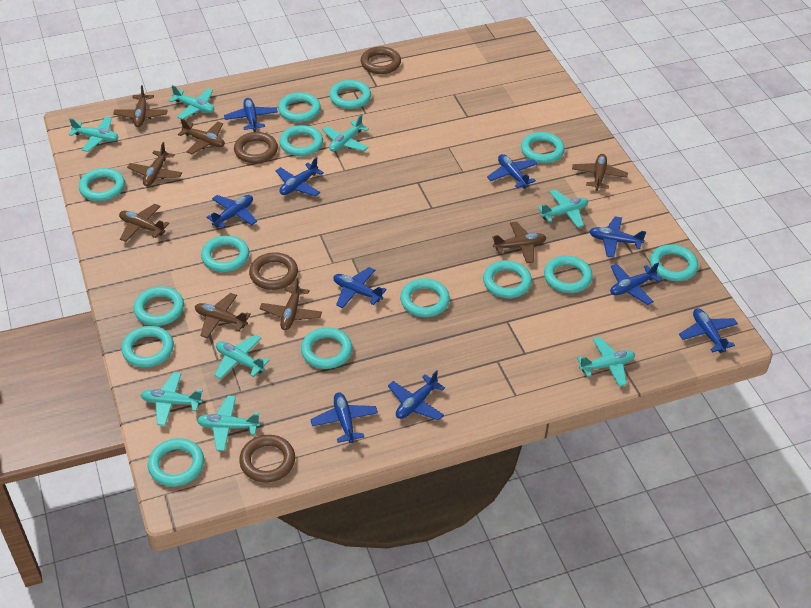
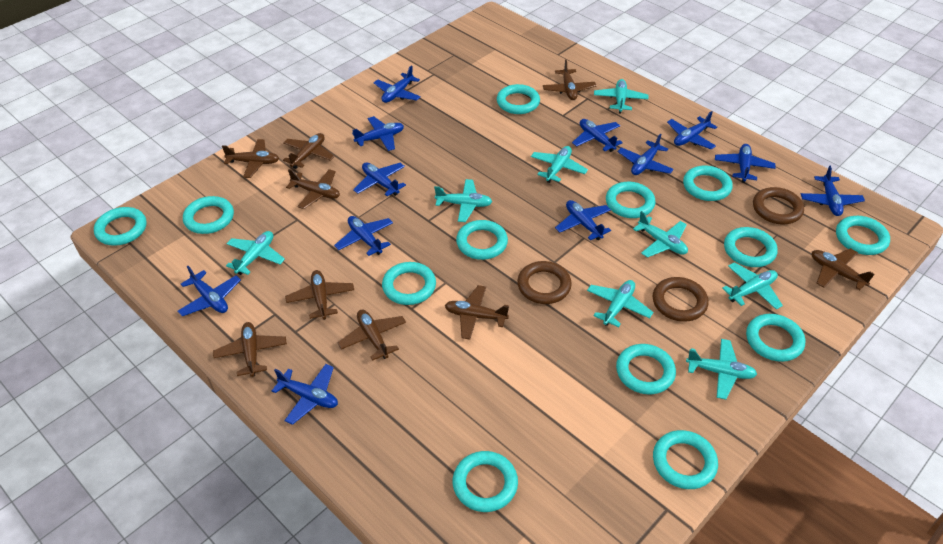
blue plane: 10 -> 12
brown plane: 8 -> 9
brown ring: 4 -> 3
turquoise ring: 14 -> 13

